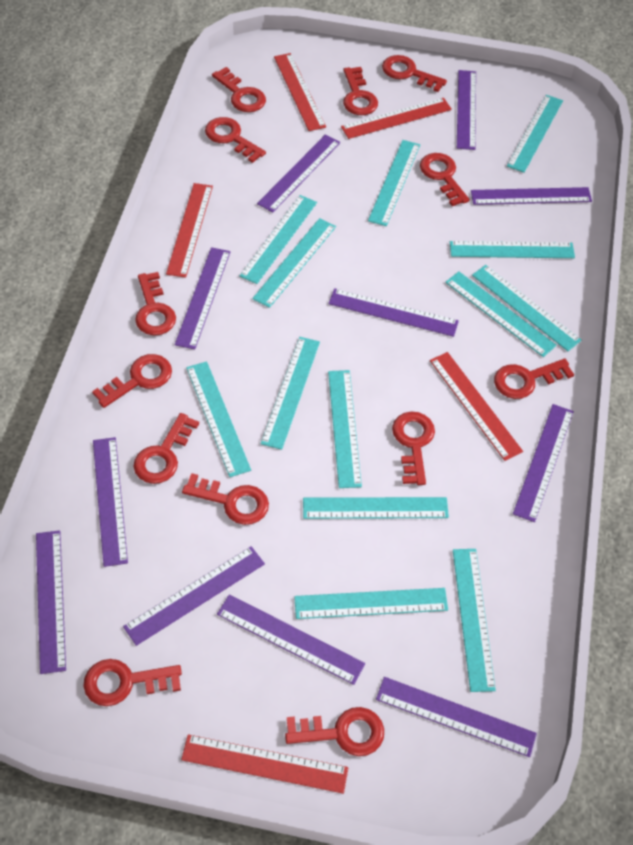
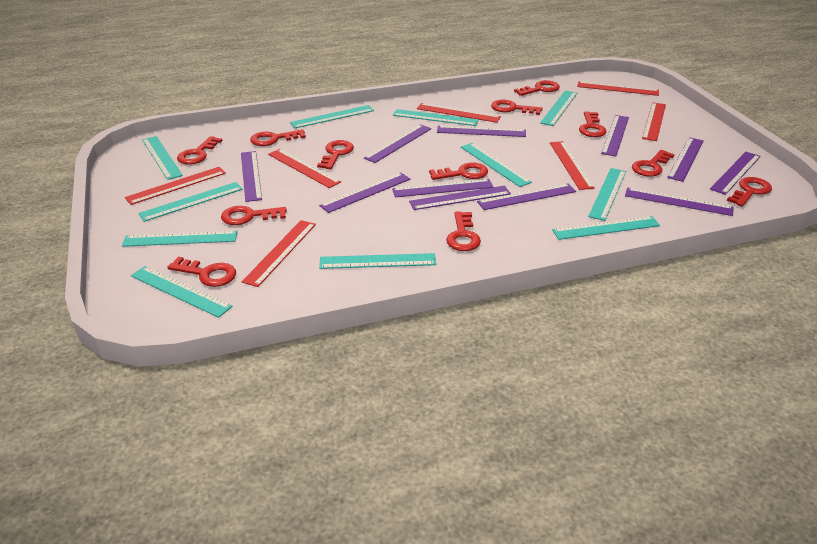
red key: 13 -> 12
red ruler: 5 -> 7
turquoise ruler: 13 -> 11

